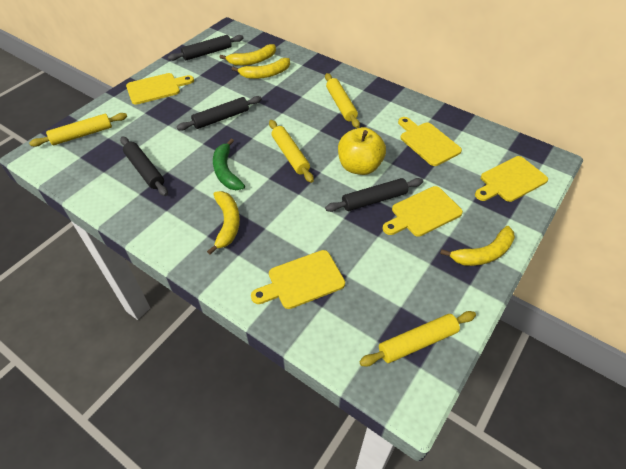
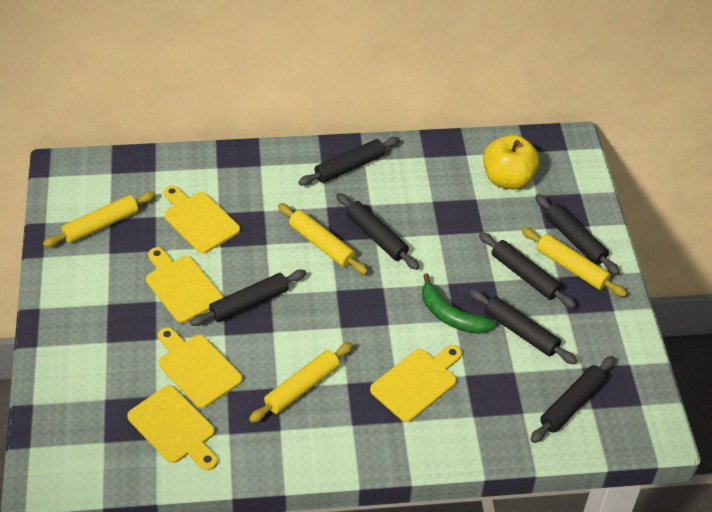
black rolling pin: 4 -> 7
yellow banana: 4 -> 0

